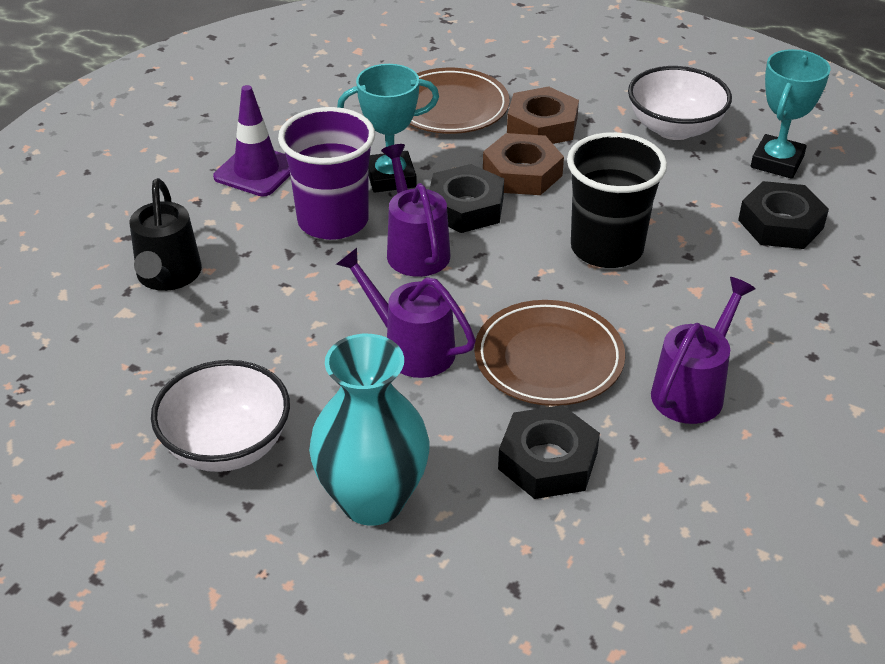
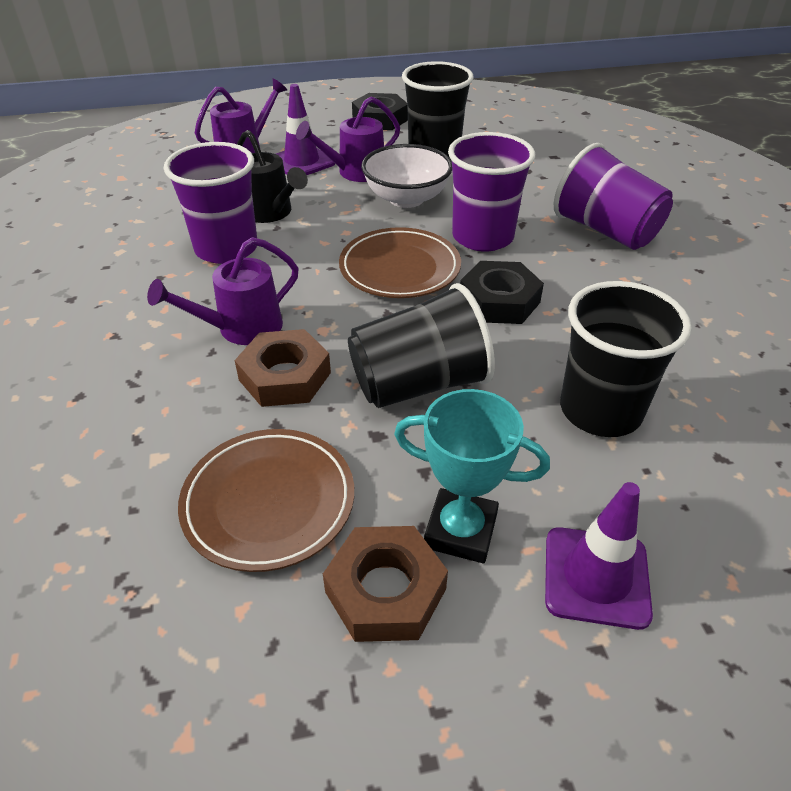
black cup: 1 -> 3
black nut: 3 -> 2
purple cup: 1 -> 3
purple traffic cone: 1 -> 2
turquoise trophy: 2 -> 1
turquoise vase: 1 -> 0
white bowl: 2 -> 1

